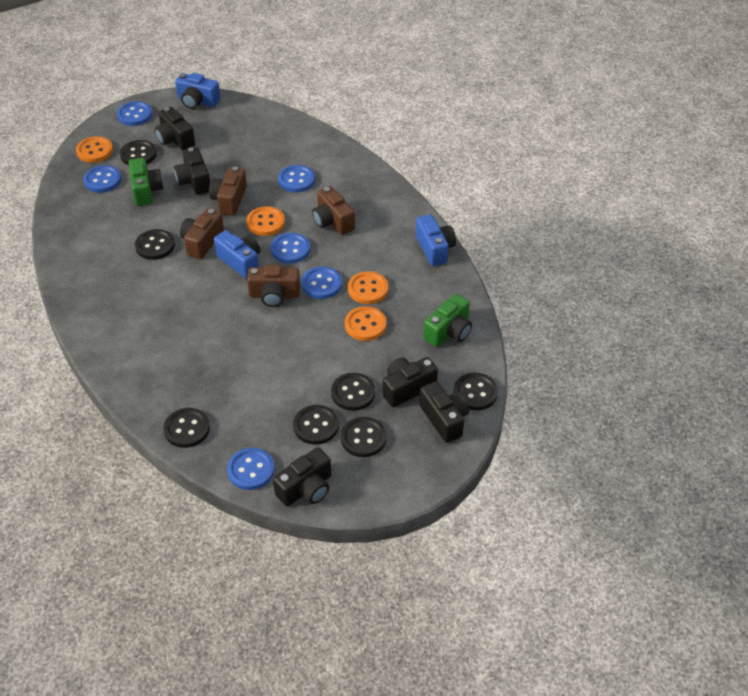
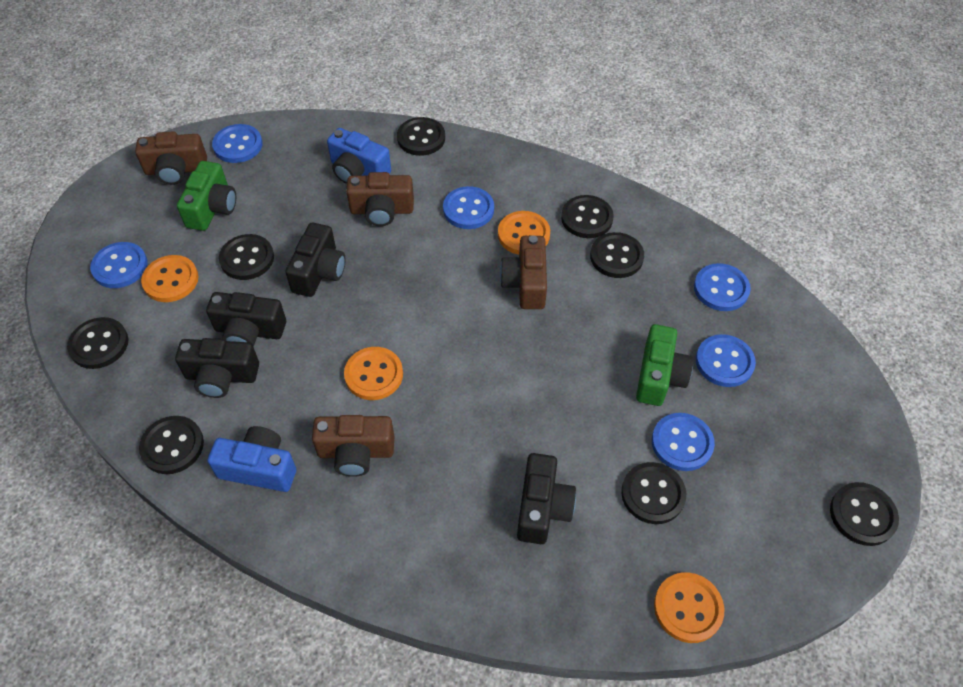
black button: 7 -> 8
black camera: 5 -> 4
blue camera: 3 -> 2

